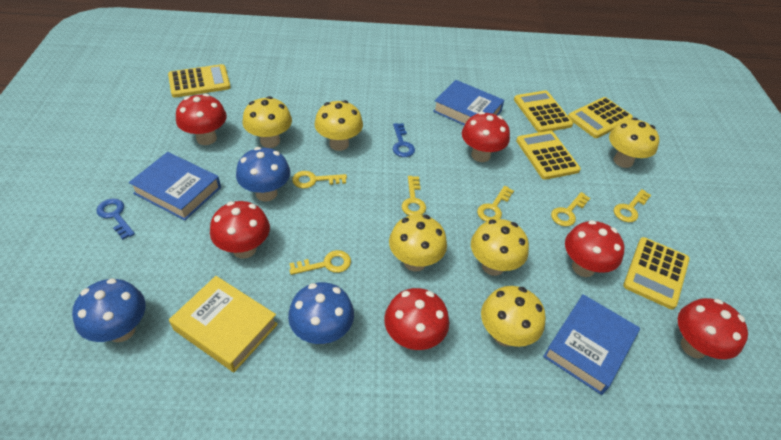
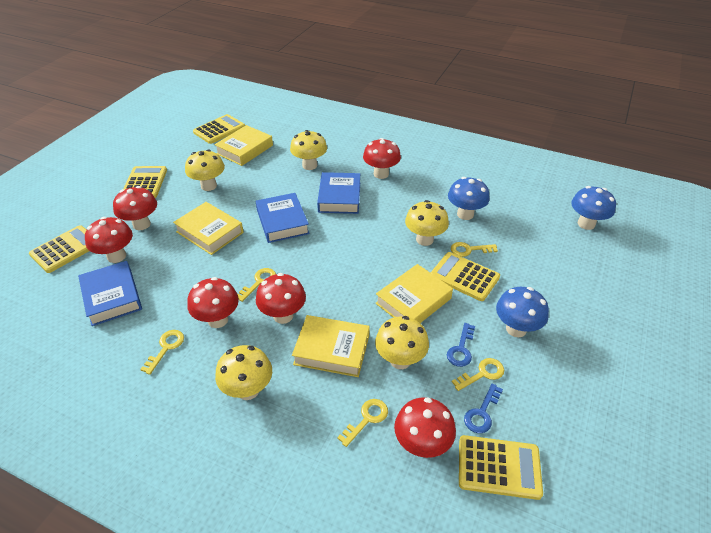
yellow book: 1 -> 4
yellow key: 6 -> 5
yellow mushroom: 6 -> 5

